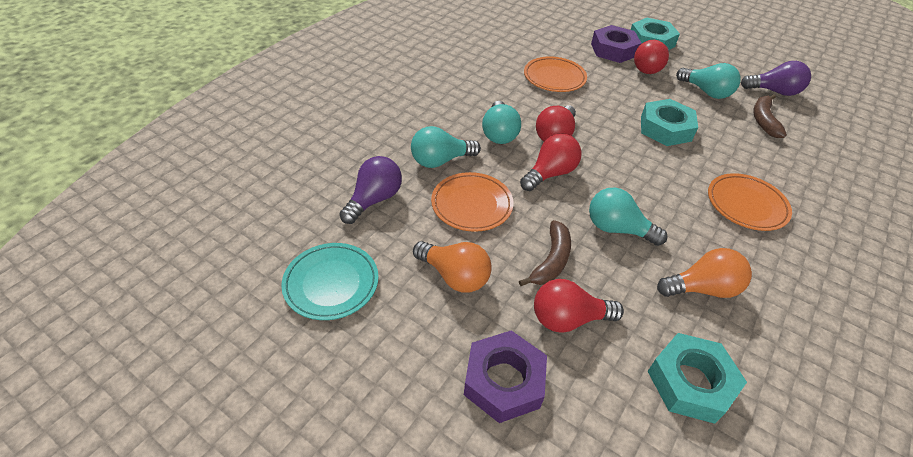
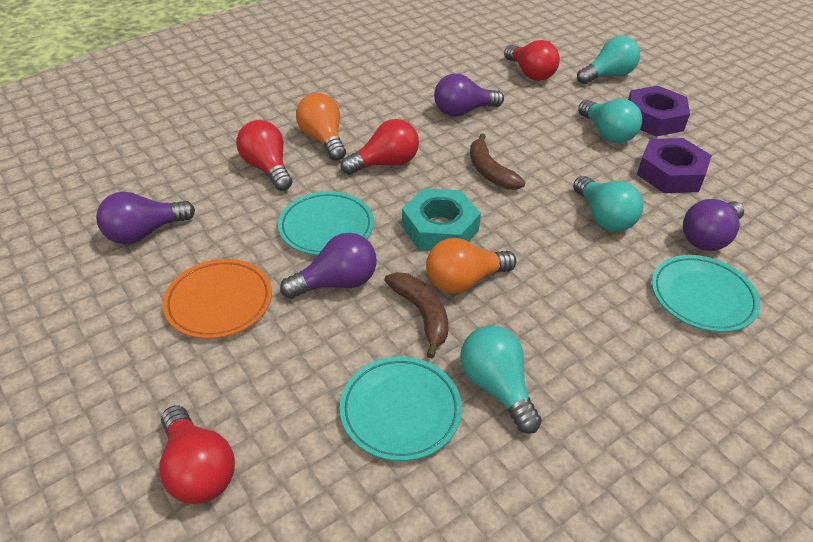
orange plate: 3 -> 1
purple light bulb: 2 -> 4
turquoise nut: 3 -> 1
turquoise plate: 1 -> 3

